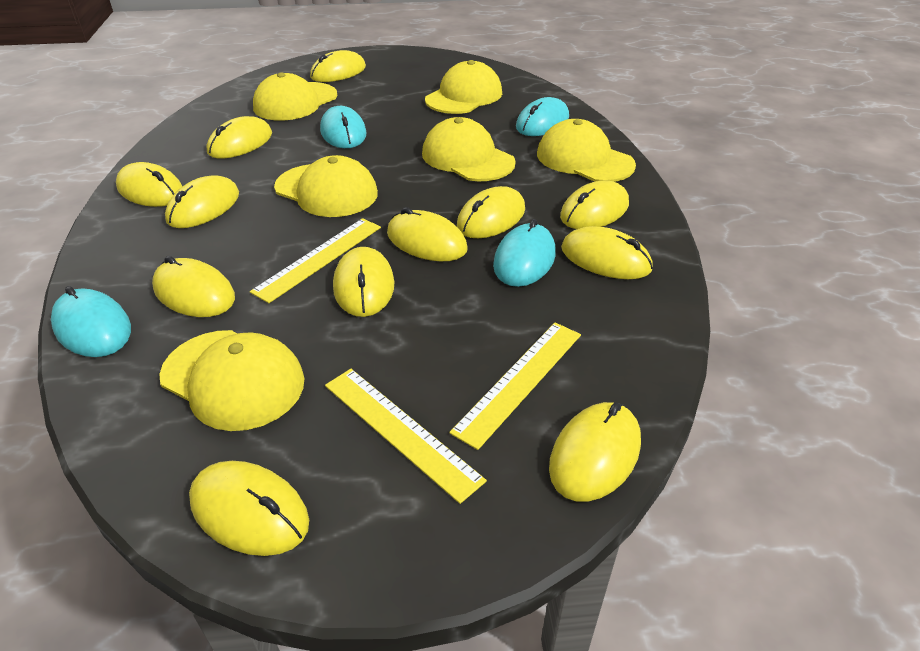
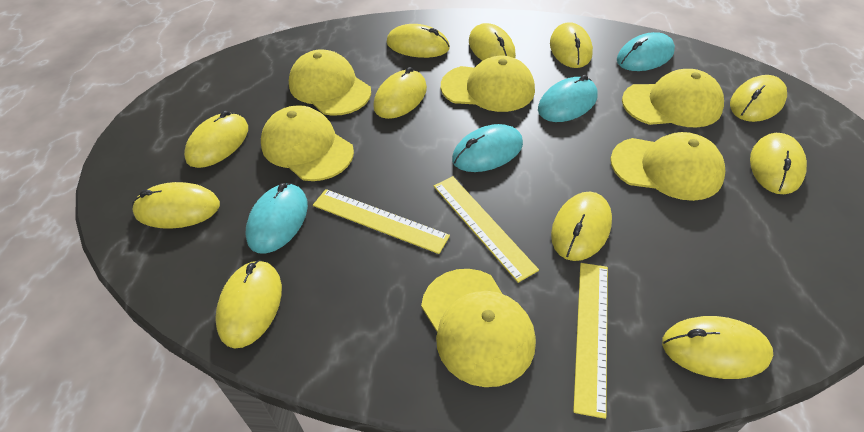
yellow mouse: 12 -> 11

